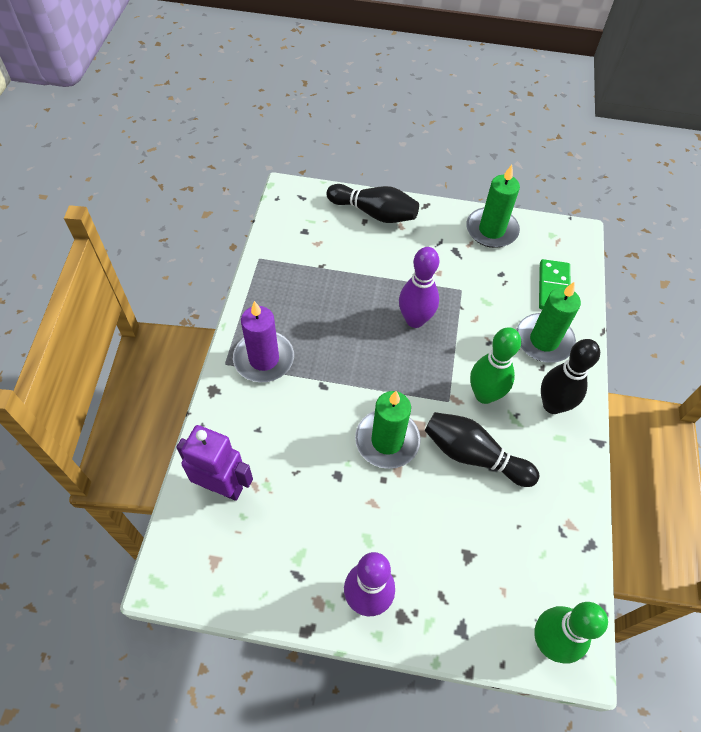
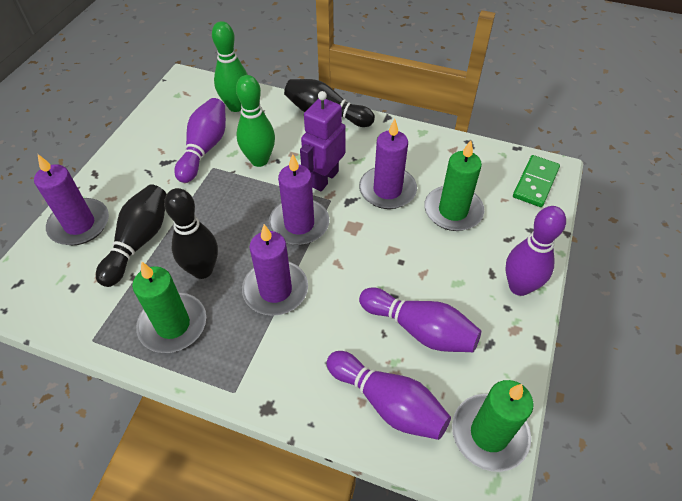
purple bowling pin: 2 -> 4
purple candle: 1 -> 4

